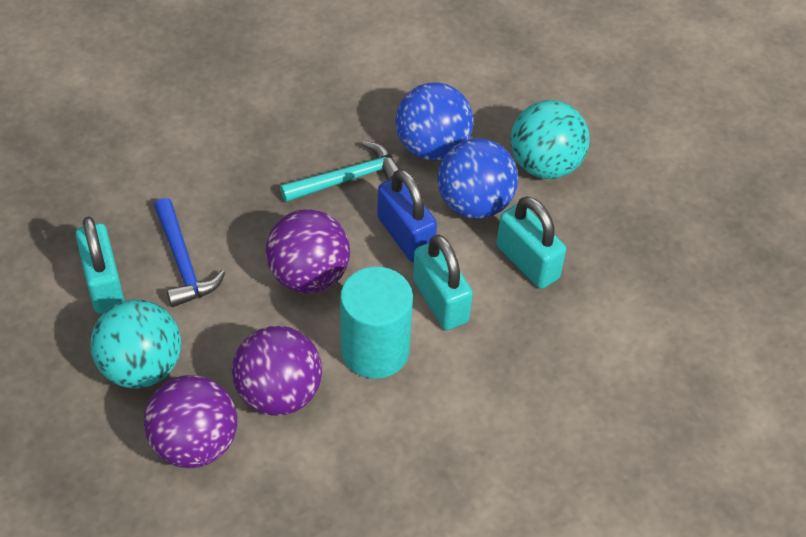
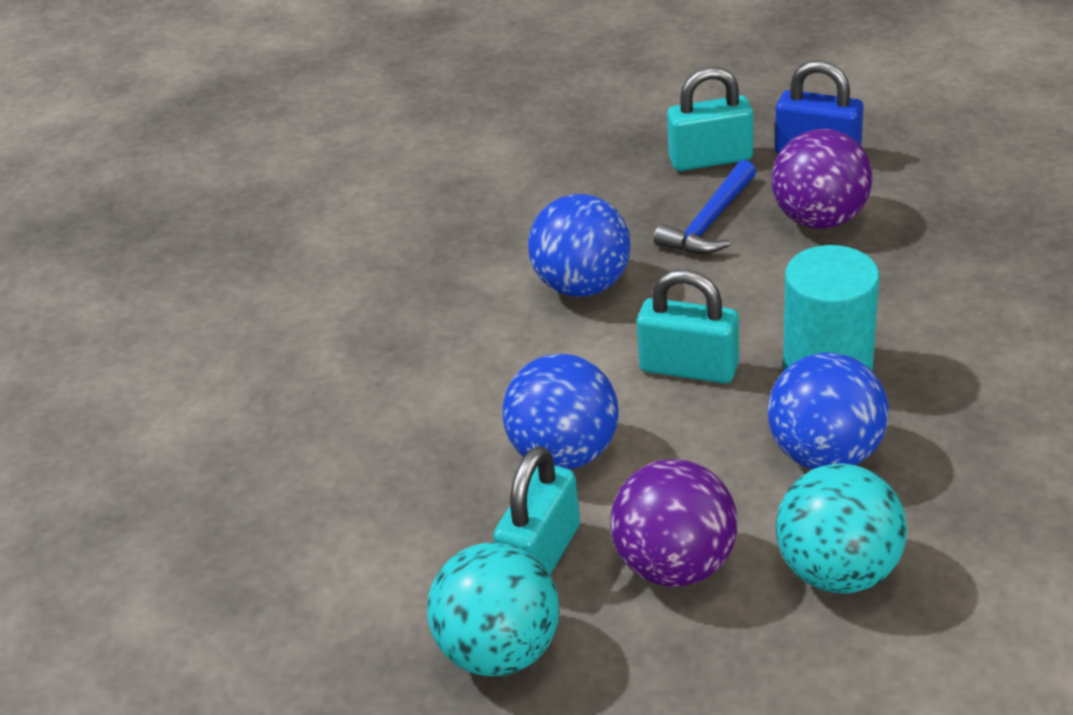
blue ball: 2 -> 3
purple ball: 3 -> 2
turquoise hammer: 1 -> 0

